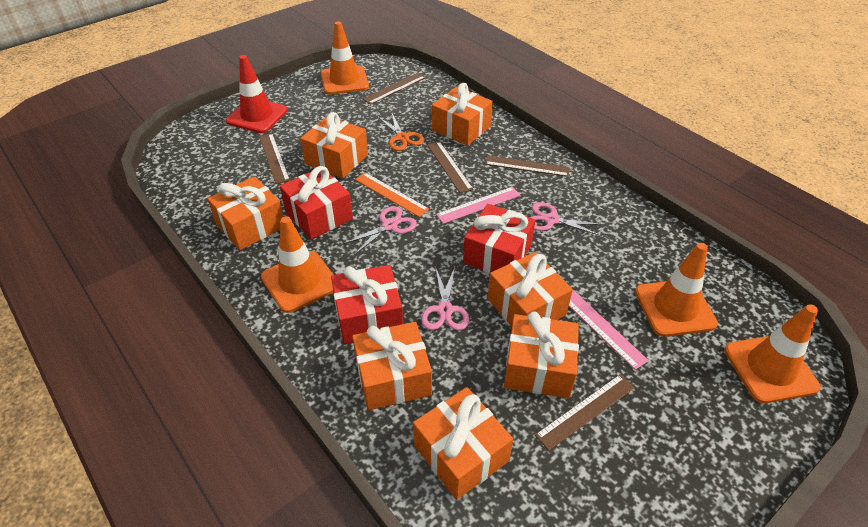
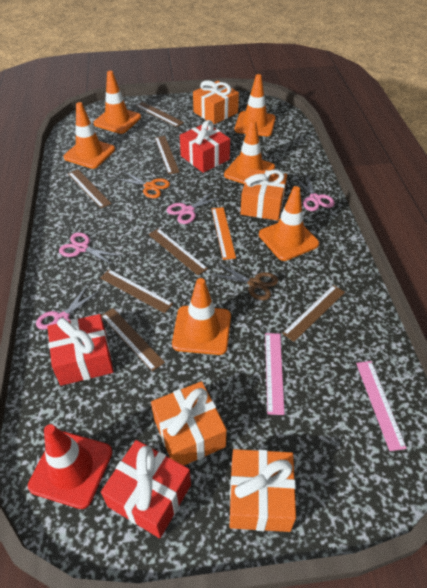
brown ruler: 5 -> 7
brown scissors: 0 -> 1
orange gift: 7 -> 4
orange traffic cone: 4 -> 6
pink scissors: 3 -> 4

